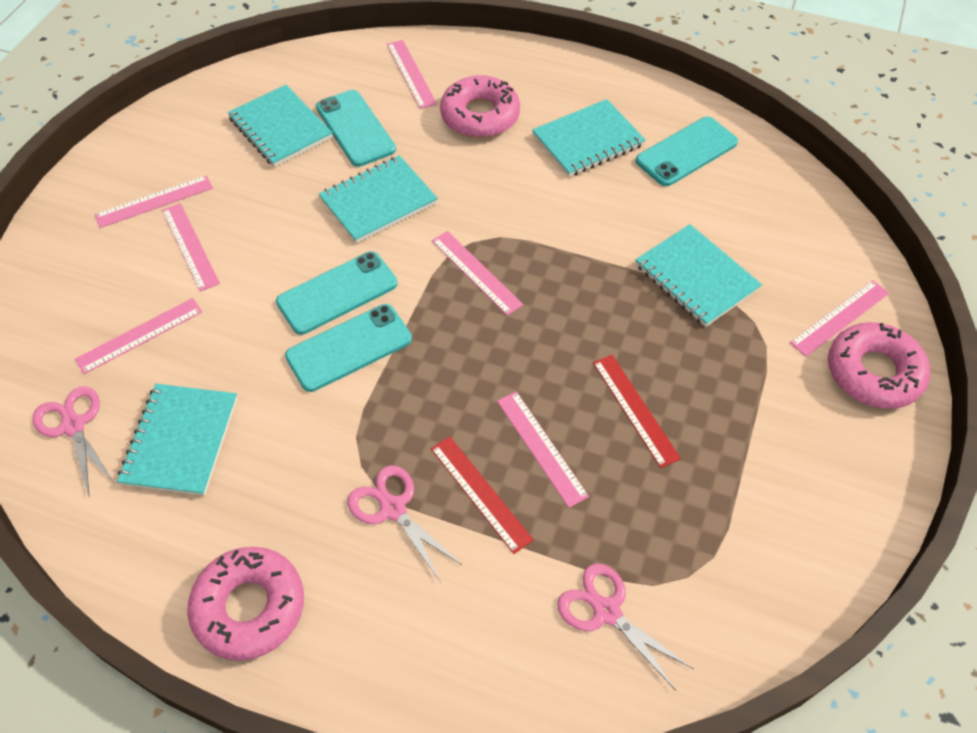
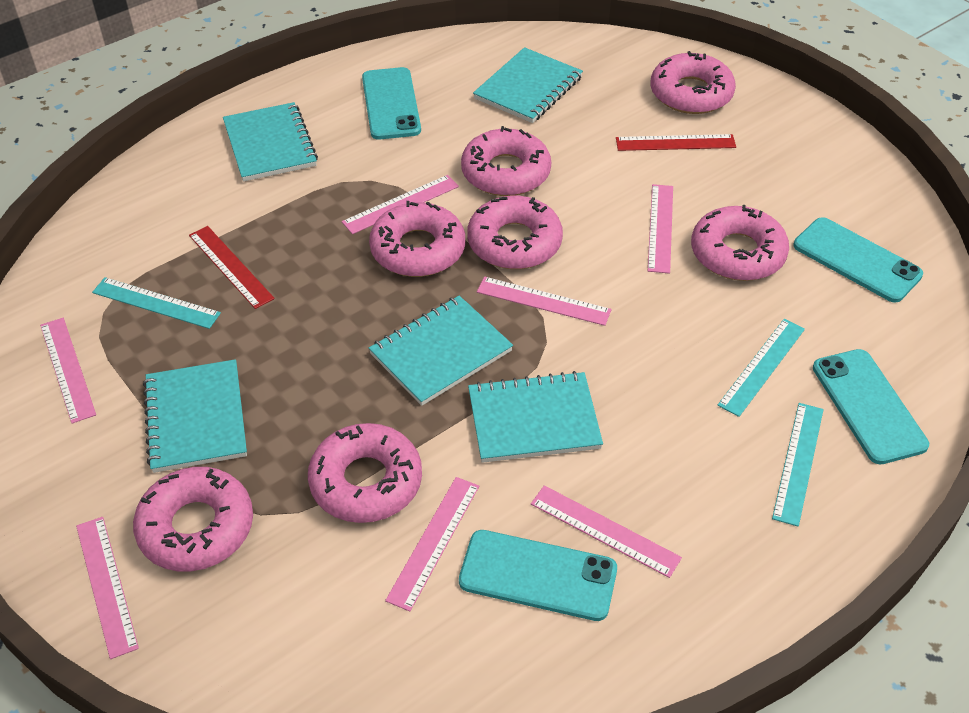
pink donut: 3 -> 7
pink scissors: 3 -> 0
turquoise ruler: 0 -> 3

